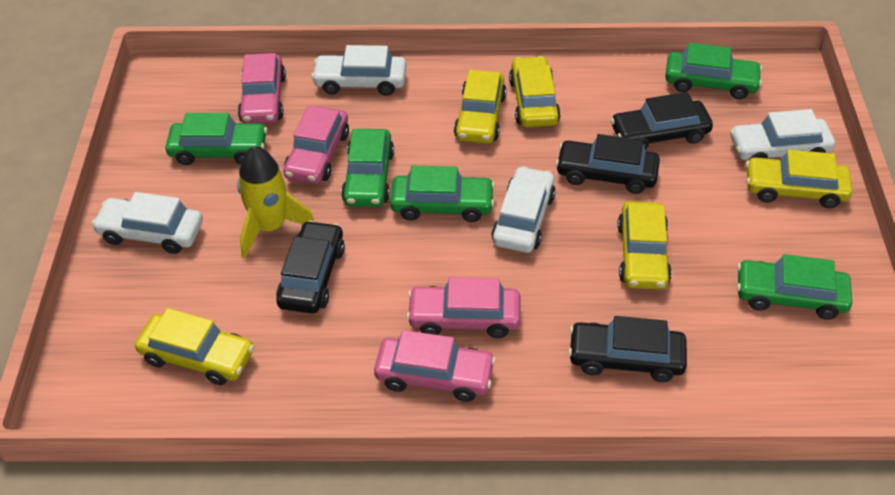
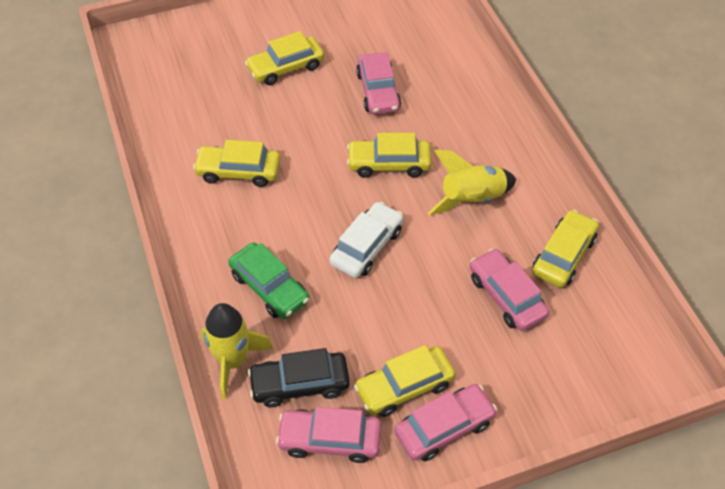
black car: 4 -> 1
green car: 5 -> 1
white car: 4 -> 1
yellow rocket: 1 -> 2

